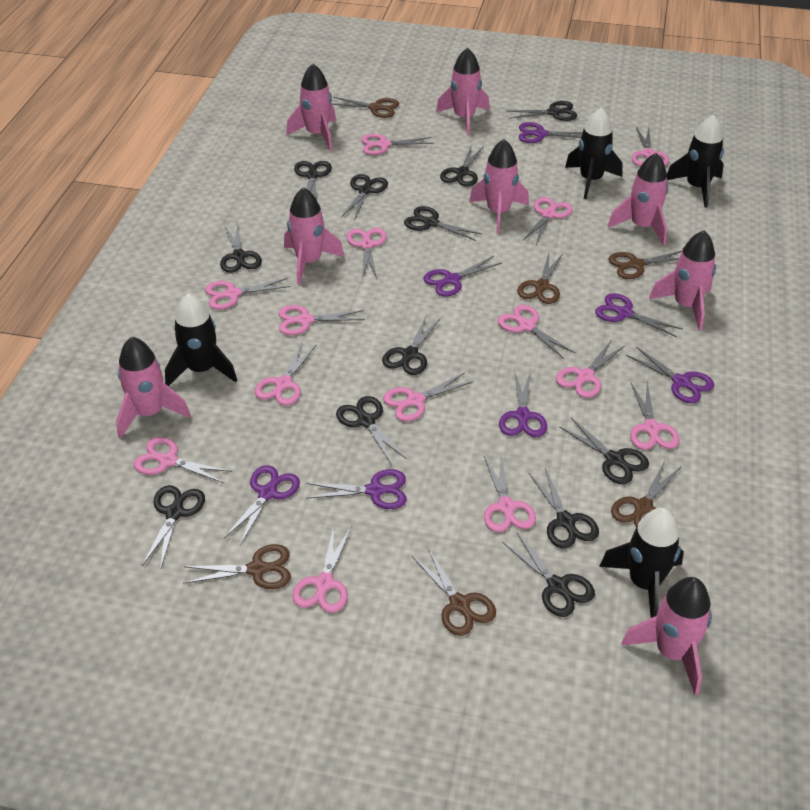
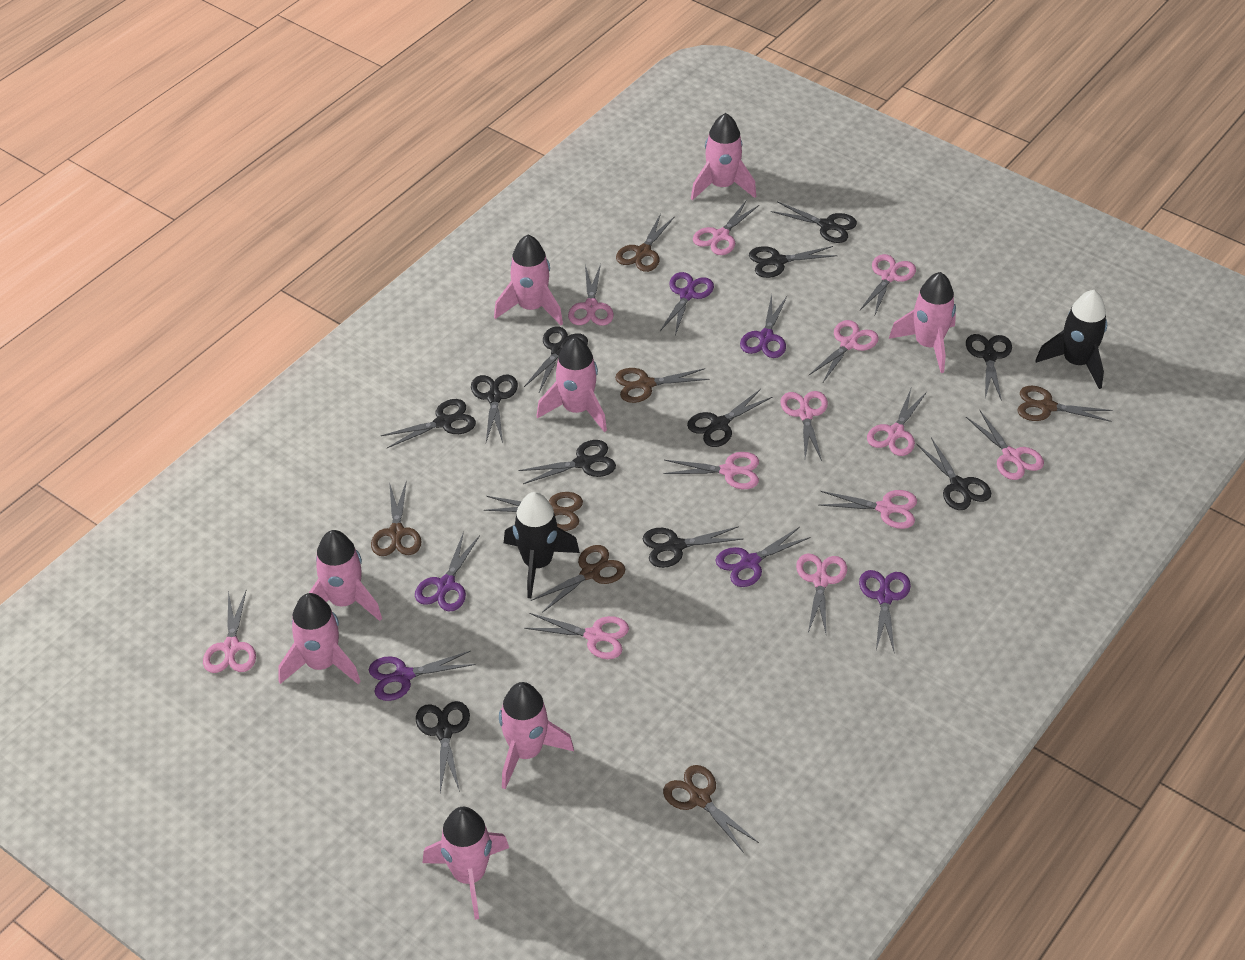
black rocket: 4 -> 2
black scissors: 12 -> 11
brown scissors: 6 -> 7
pink scissors: 14 -> 12
purple scissors: 7 -> 6

